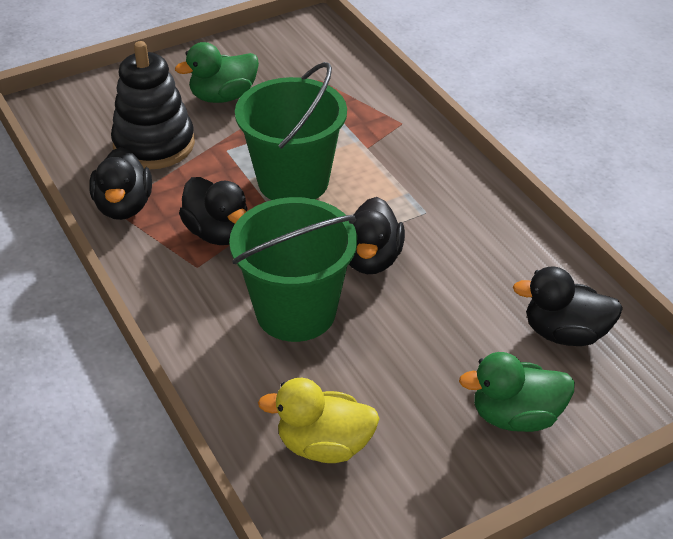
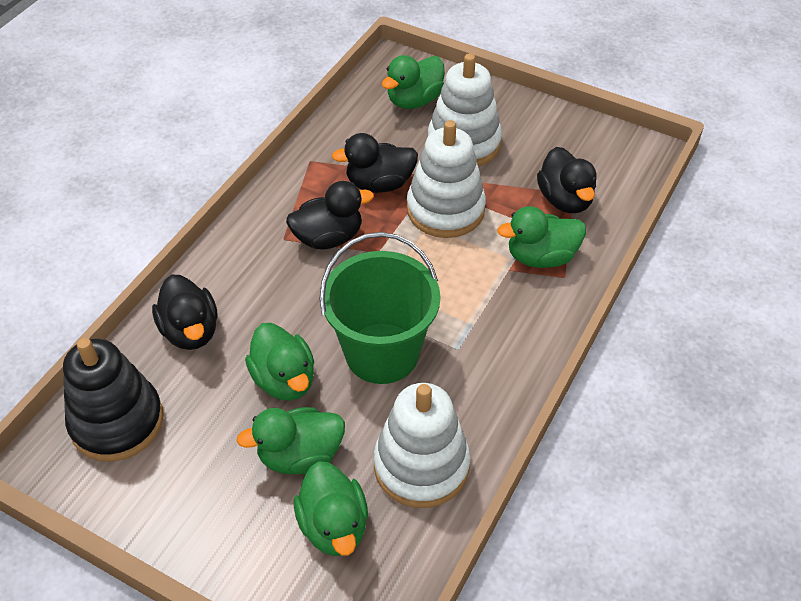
green bucket: 2 -> 1
green duck: 2 -> 5
white stacking toy: 0 -> 3
yellow duck: 1 -> 0

